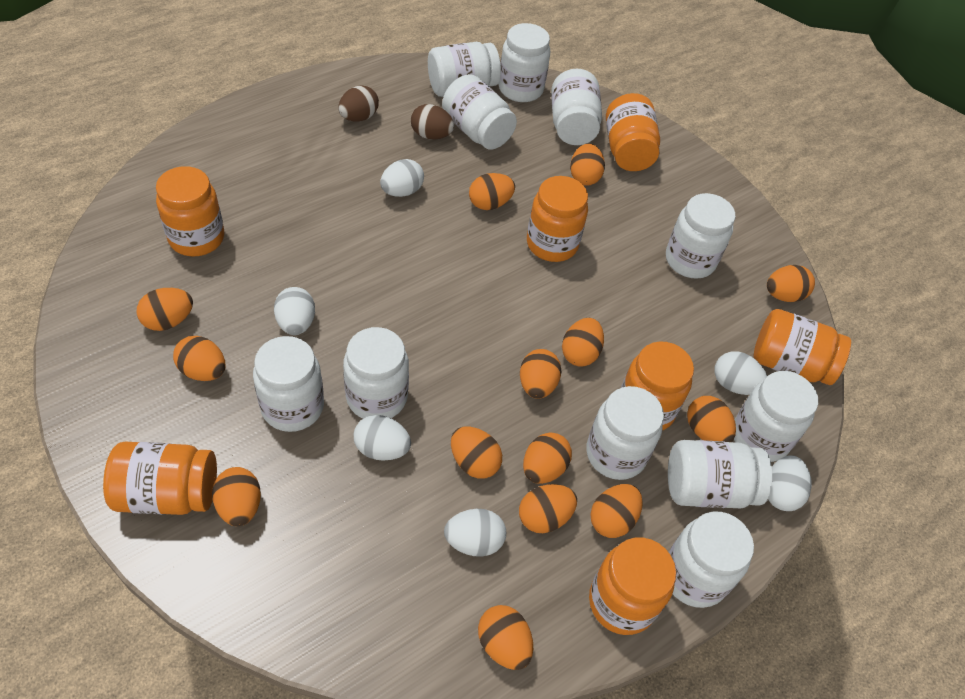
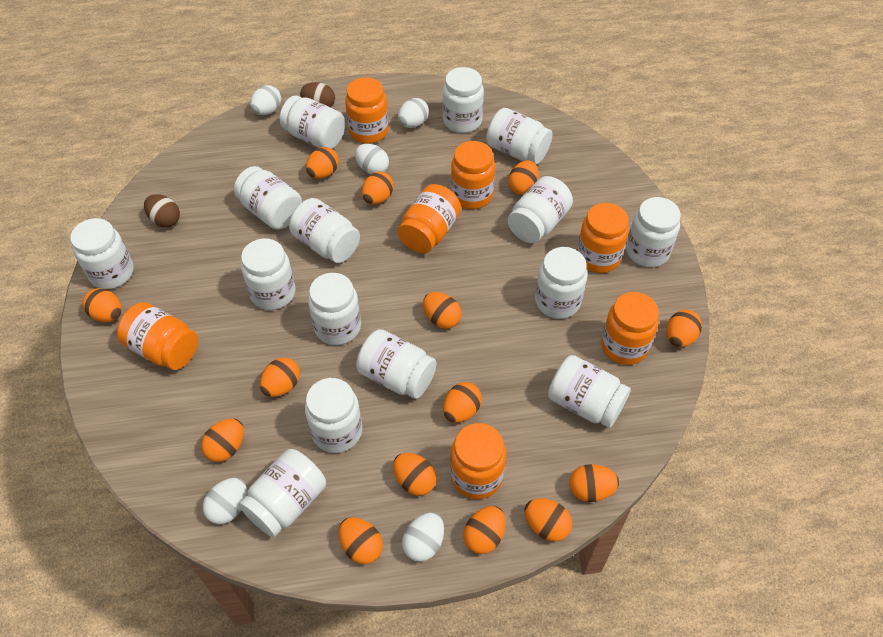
white egg: 6 -> 5
white jar: 11 -> 15

